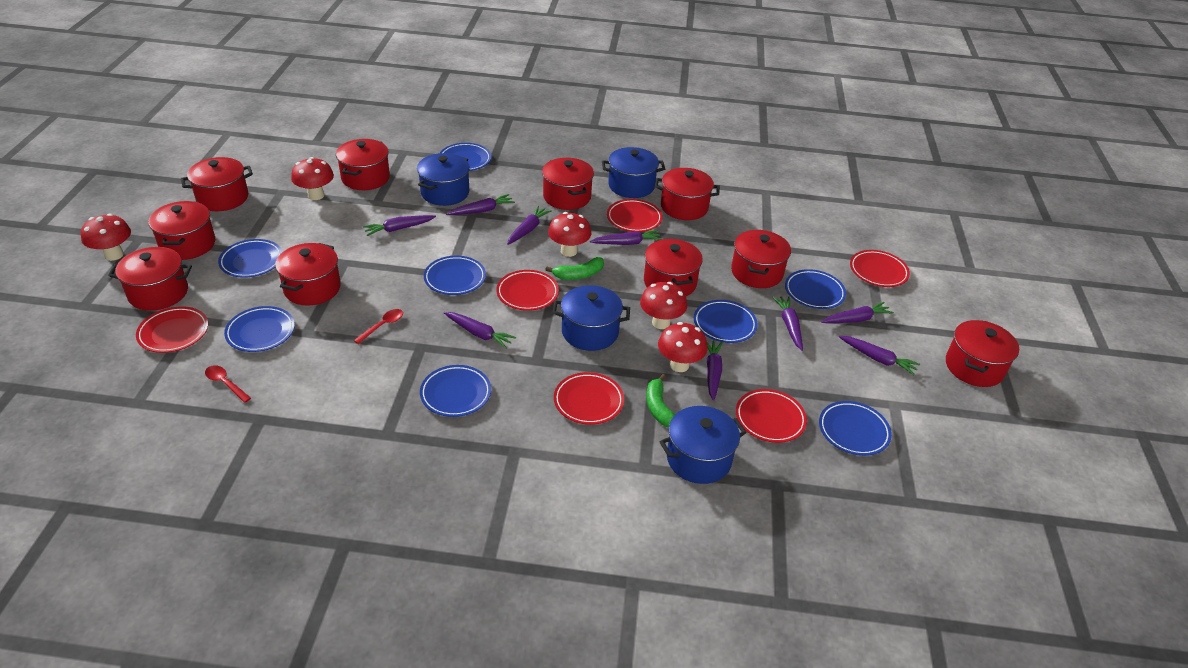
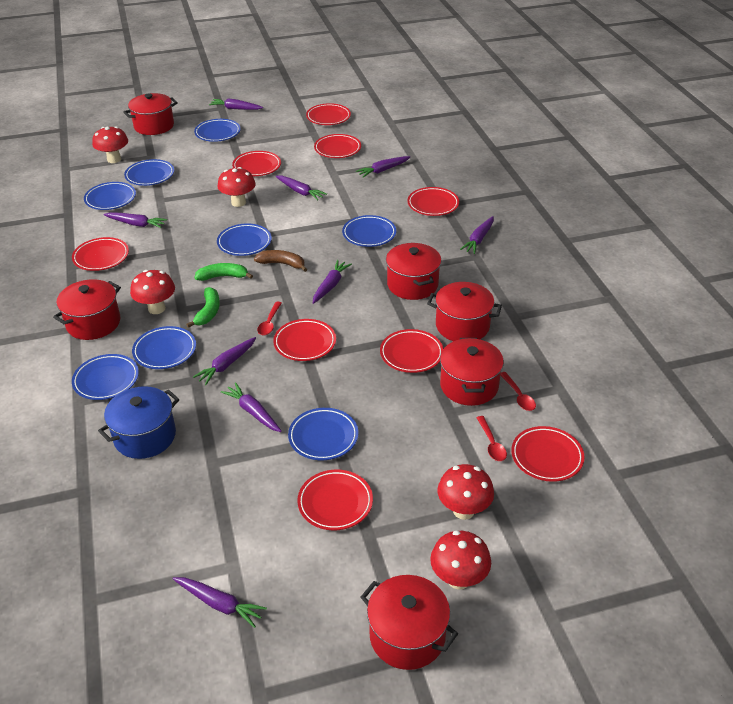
blue pot: 4 -> 1
brown banana: 0 -> 1
red plate: 6 -> 9
red pot: 10 -> 6
red spoon: 2 -> 3

